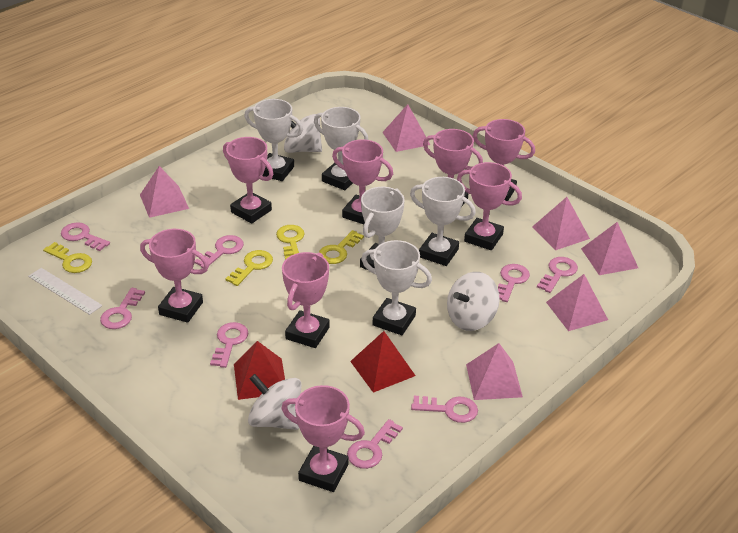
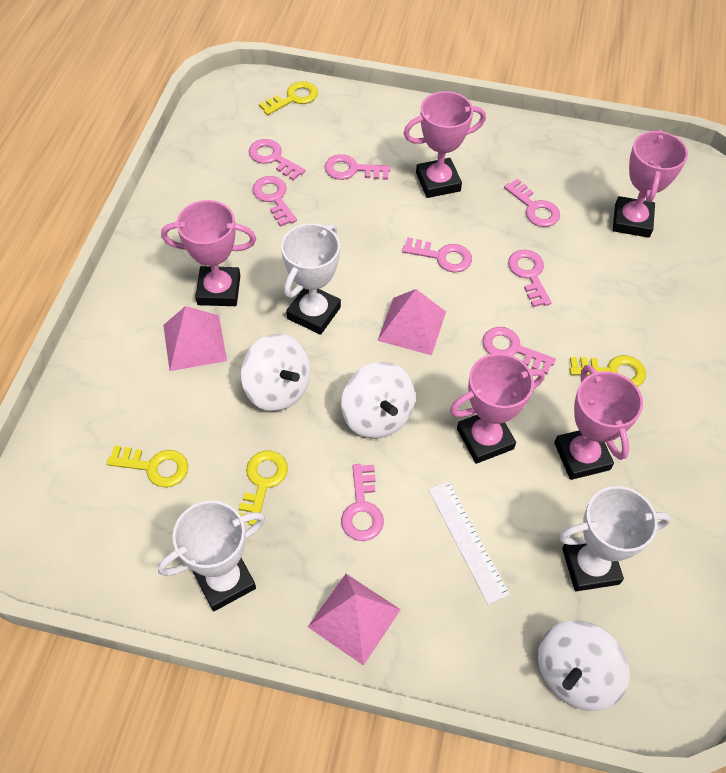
pink pyramid: 6 -> 3
pink trophy: 8 -> 5
red pyramid: 2 -> 0
white trophy: 5 -> 3

